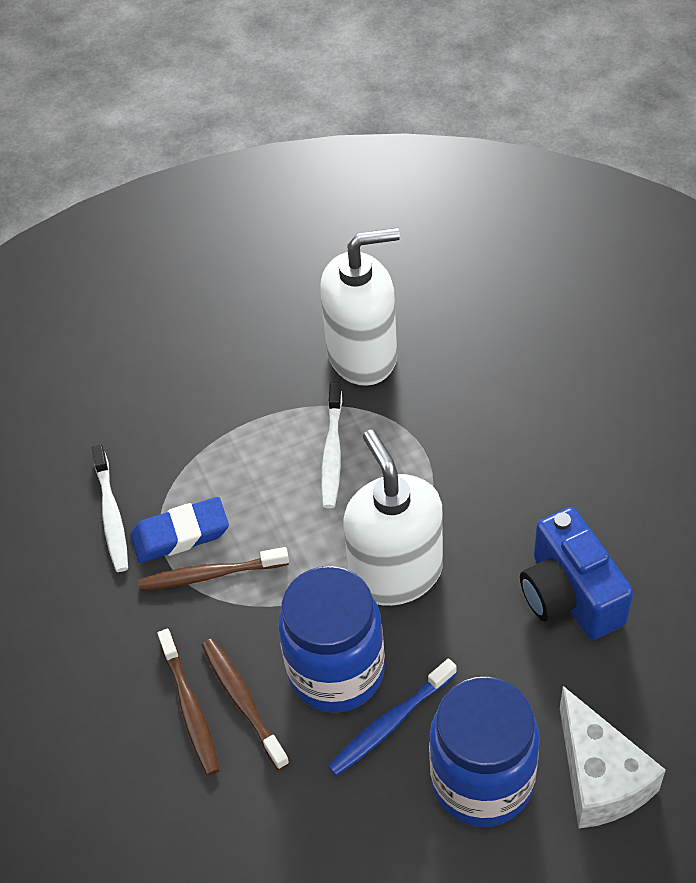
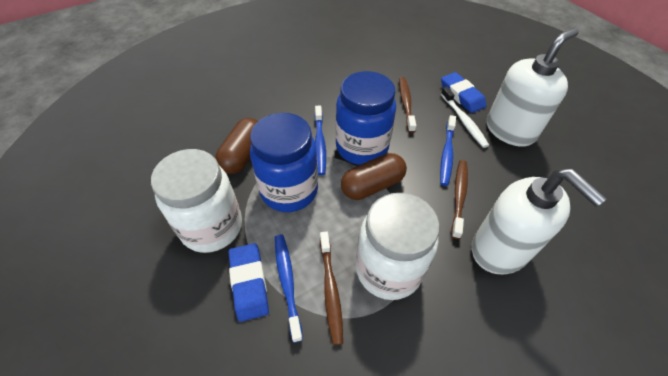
blue camera: 1 -> 0
blue eraser: 1 -> 2
blue toothbrush: 1 -> 3
brown capsule: 0 -> 2
white cheese: 1 -> 0
white jar: 0 -> 2
white toothbrush: 2 -> 1

